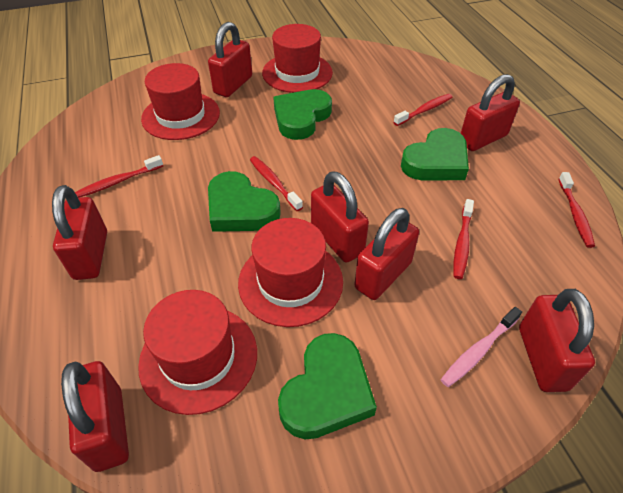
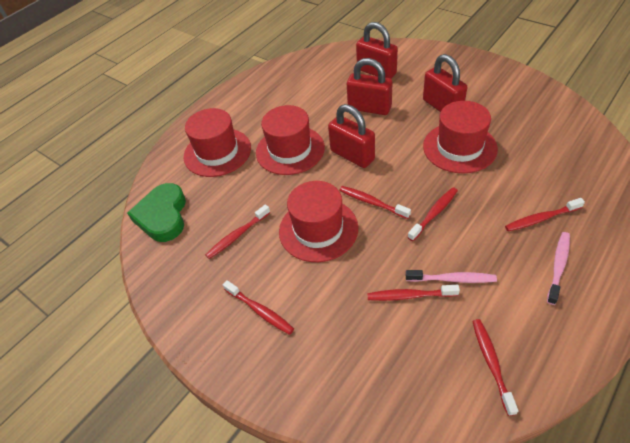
green heart: 4 -> 1
pink toothbrush: 1 -> 2
red padlock: 7 -> 4
red toothbrush: 5 -> 7

